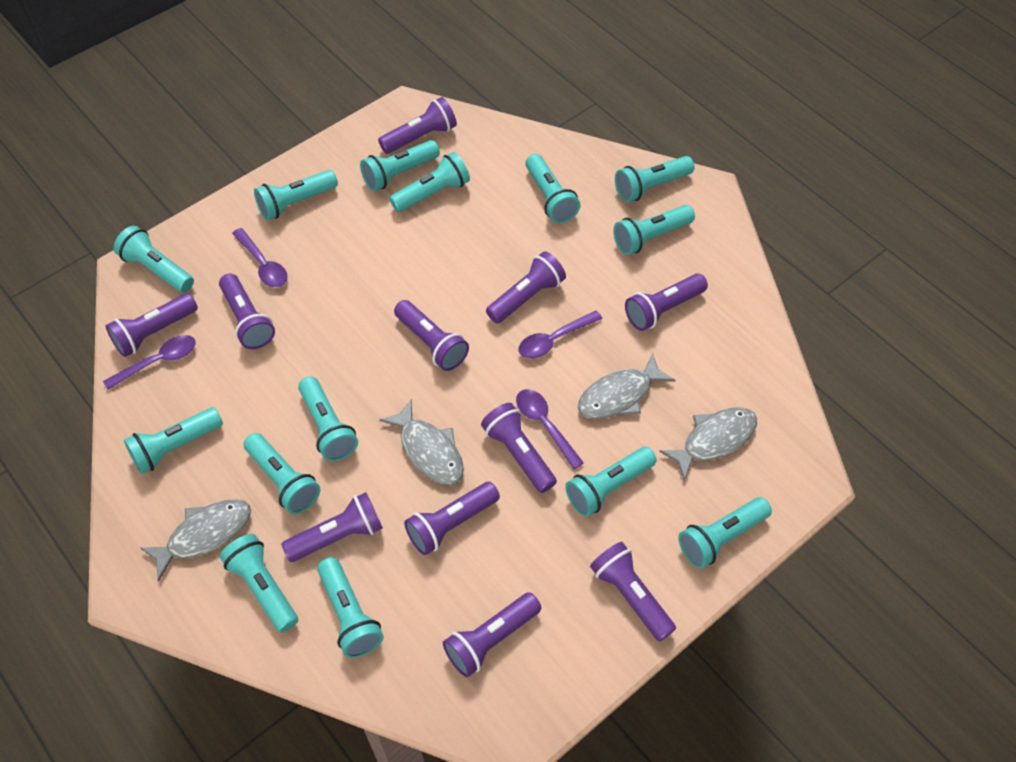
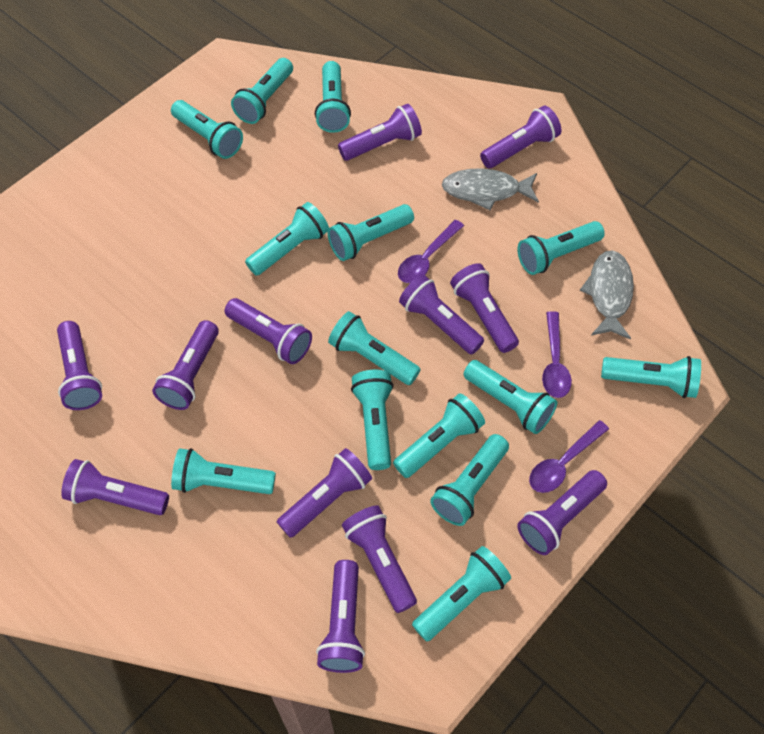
grey fish: 4 -> 2
purple flashlight: 11 -> 12
purple spoon: 4 -> 3

